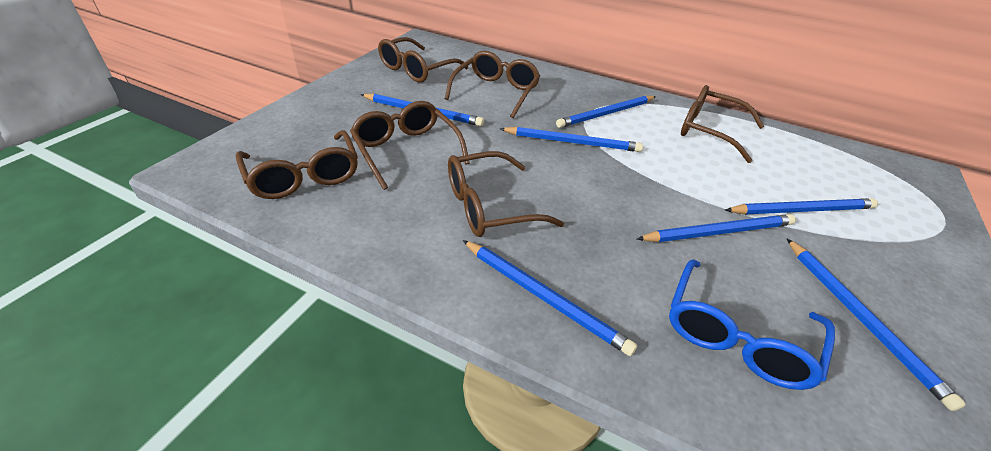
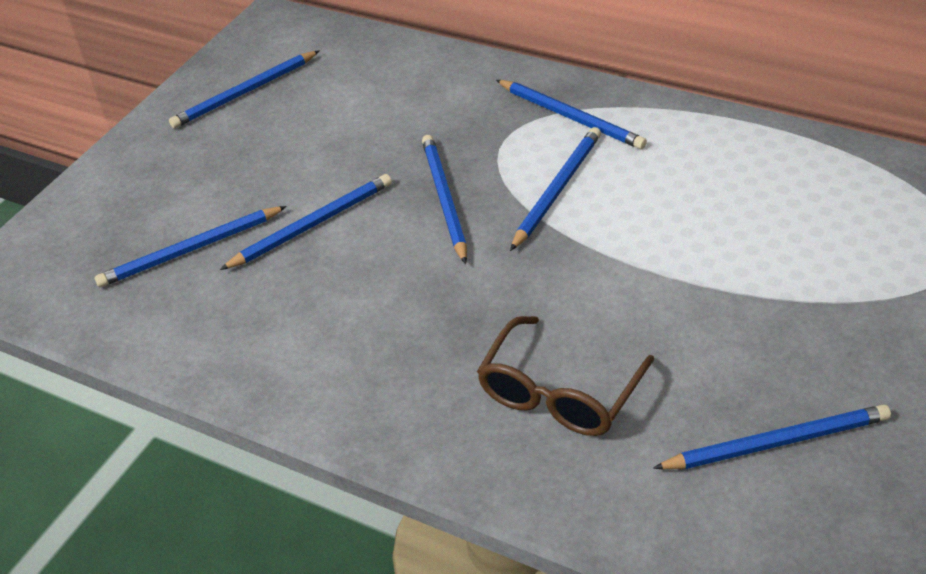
blue glasses: 1 -> 0
brown glasses: 6 -> 1

